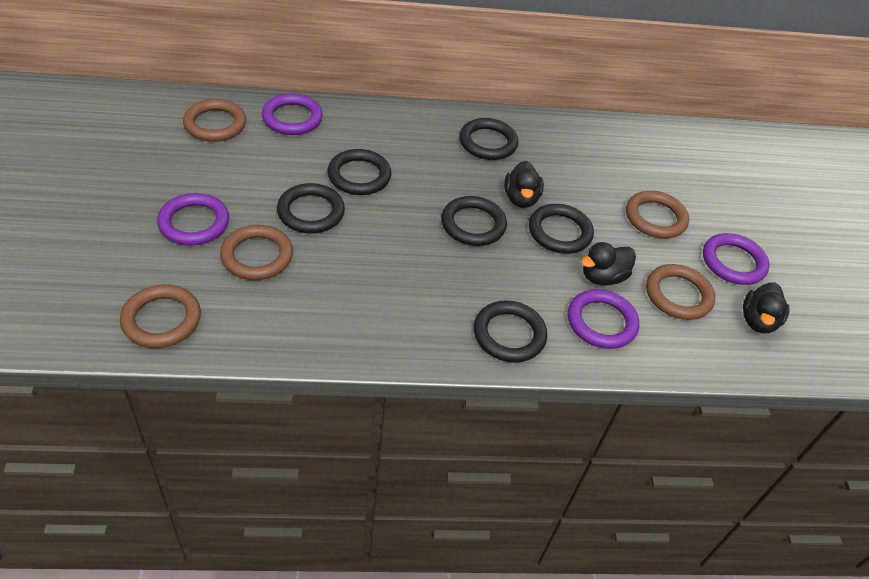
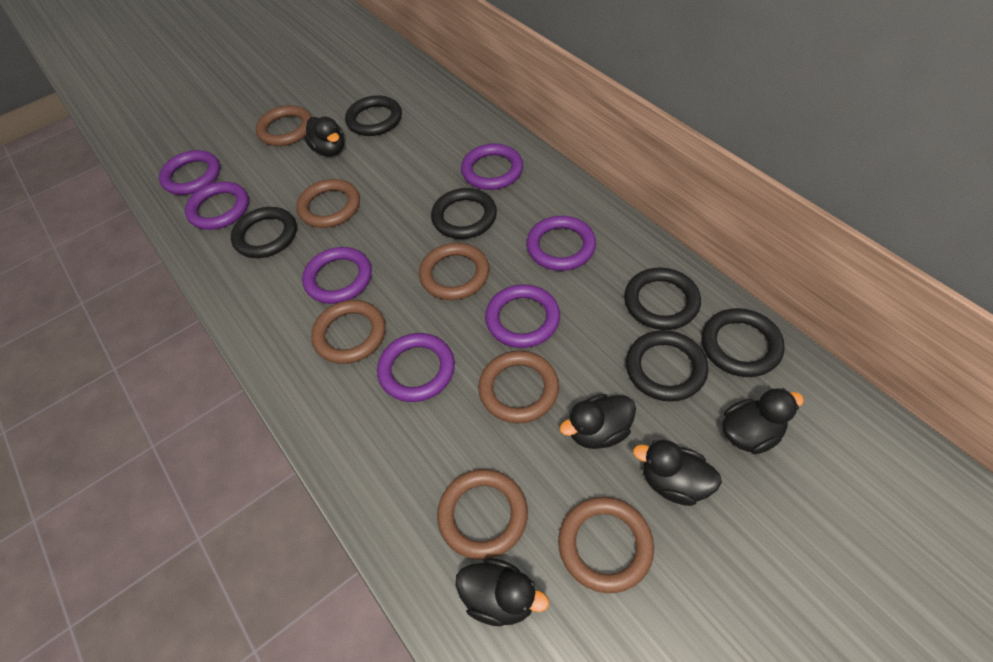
black duck: 3 -> 5
brown ring: 5 -> 7
purple ring: 4 -> 7

